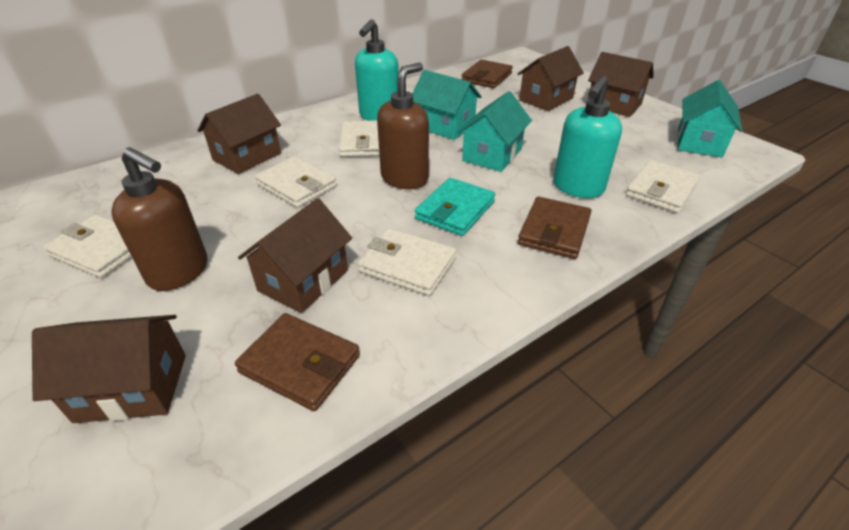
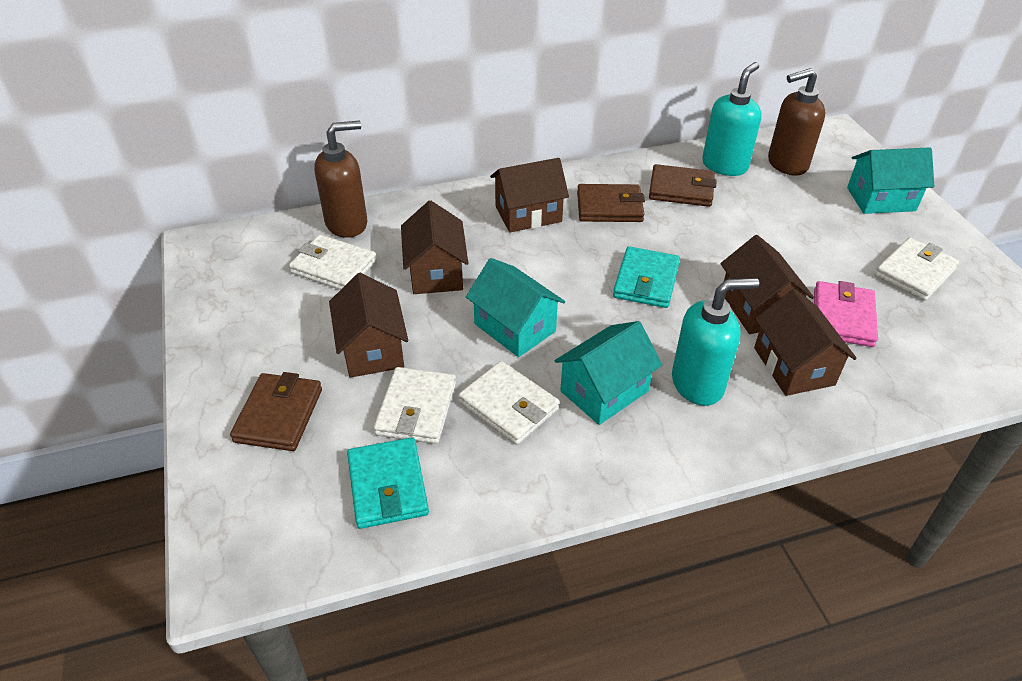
pink wallet: 0 -> 1
turquoise wallet: 1 -> 2
white wallet: 5 -> 4

